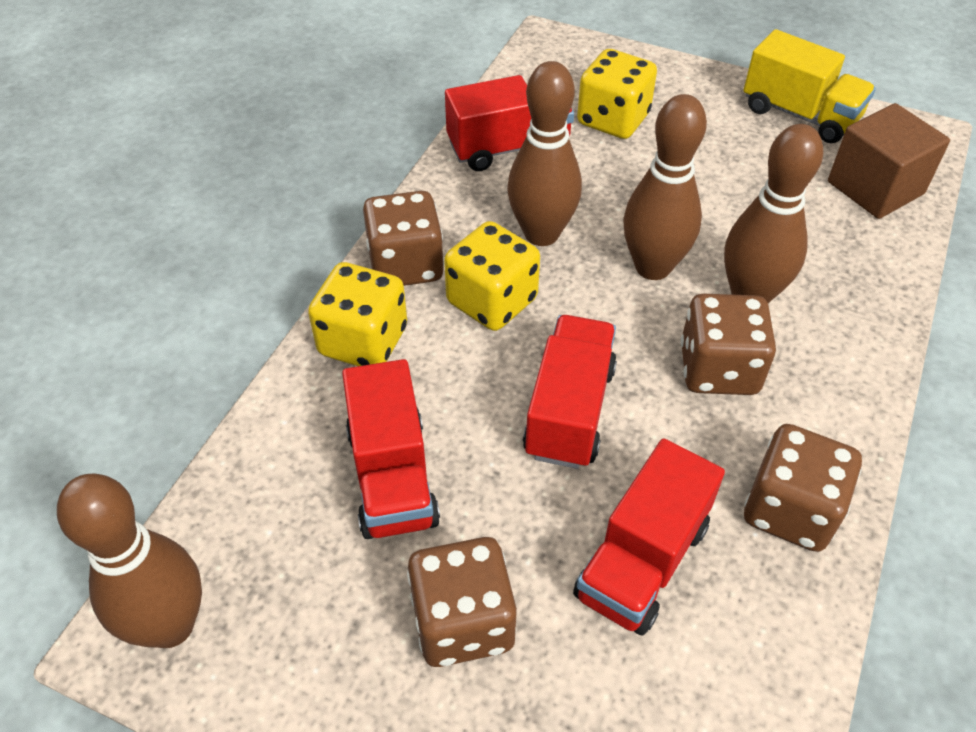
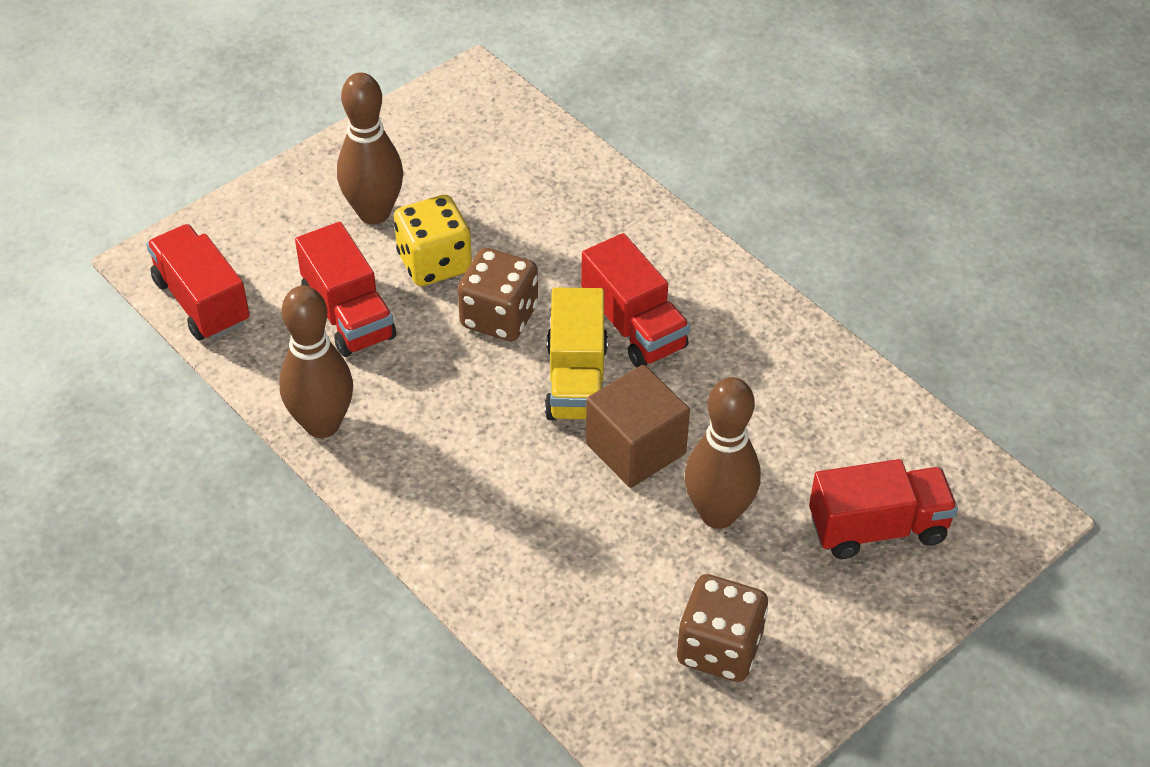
brown bowling pin: 4 -> 3
brown dice: 4 -> 2
yellow dice: 3 -> 1

